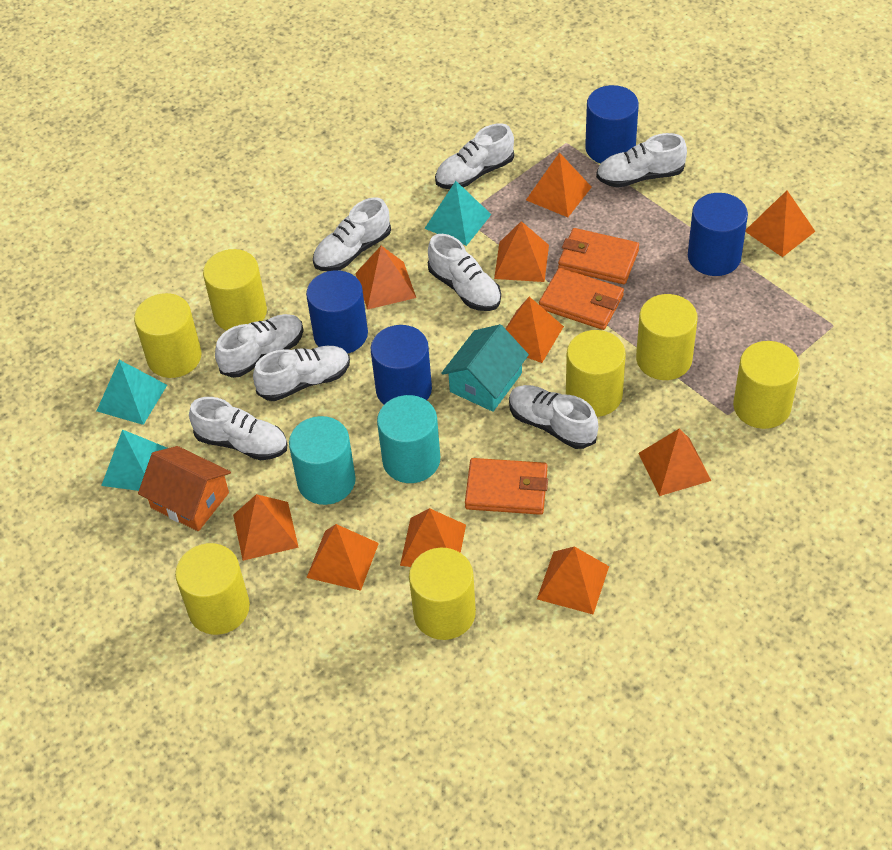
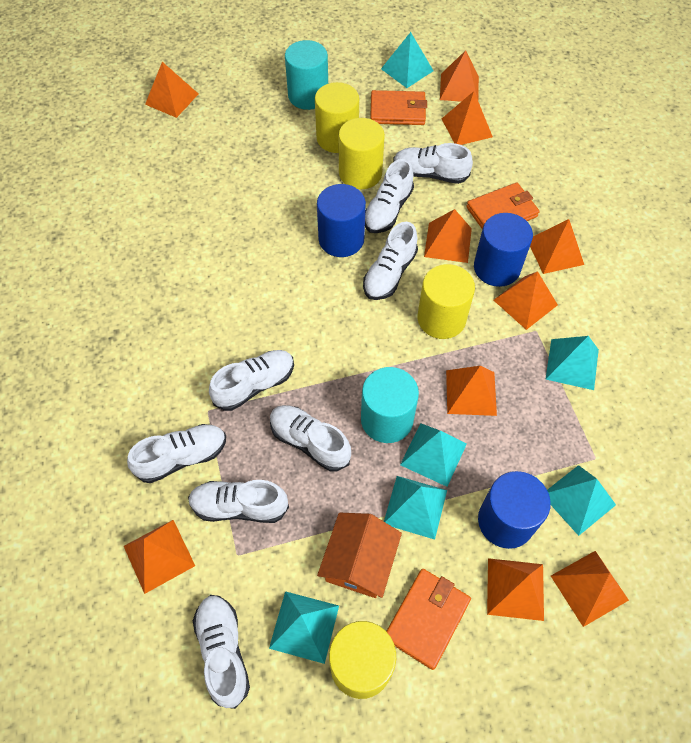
blue cylinder: 4 -> 3
turquoise house: 1 -> 0
turquoise pyramid: 3 -> 6
yellow cylinder: 7 -> 4

